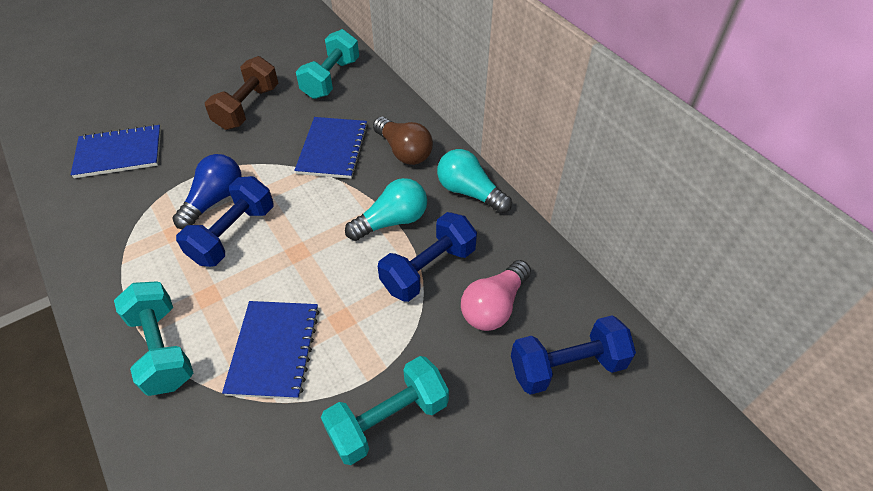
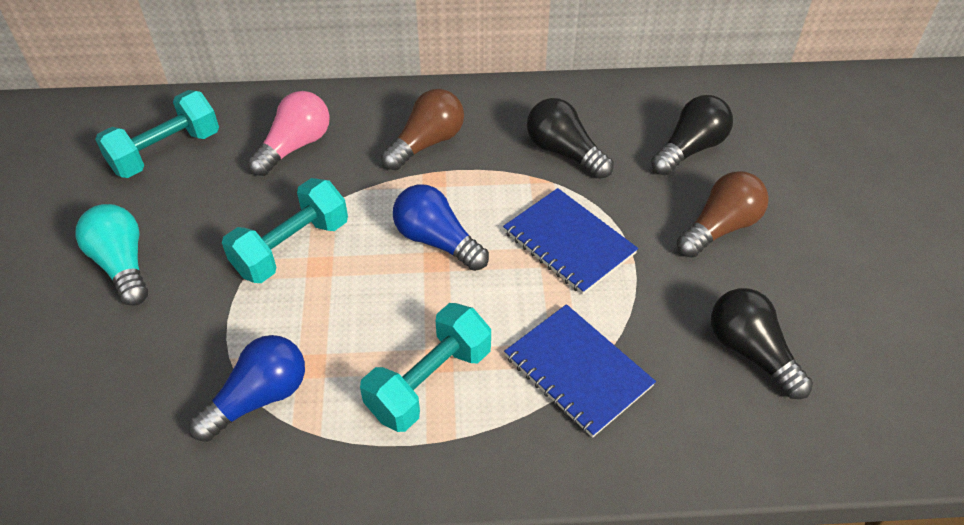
black light bulb: 0 -> 3
blue dumbbell: 3 -> 0
blue light bulb: 1 -> 2
blue notebook: 3 -> 2
brown dumbbell: 1 -> 0
brown light bulb: 1 -> 2
turquoise light bulb: 2 -> 1

